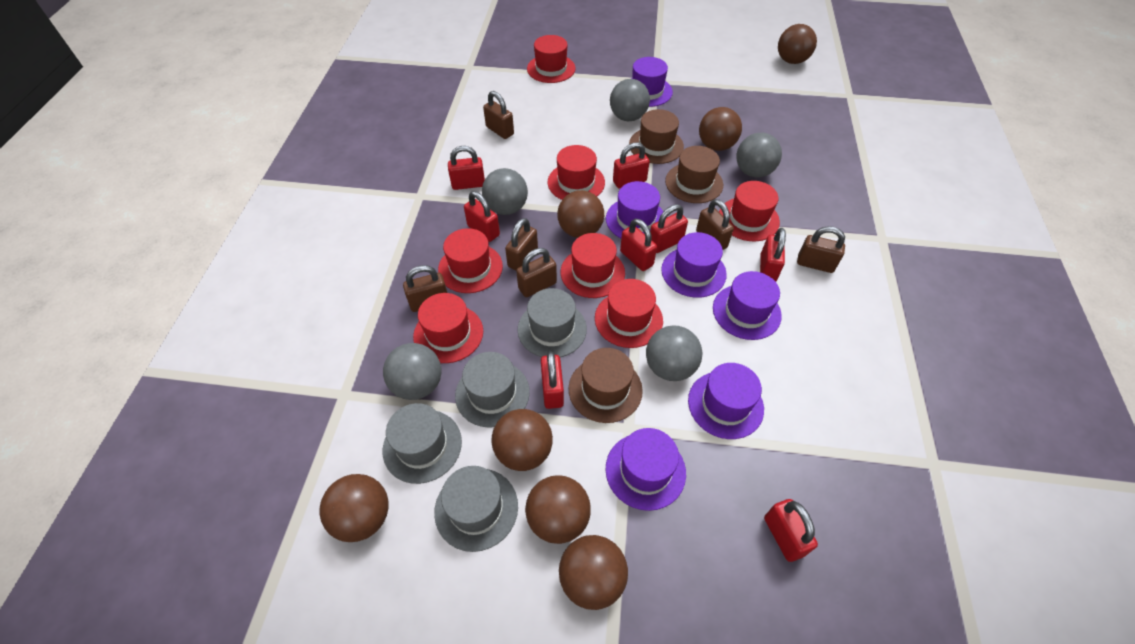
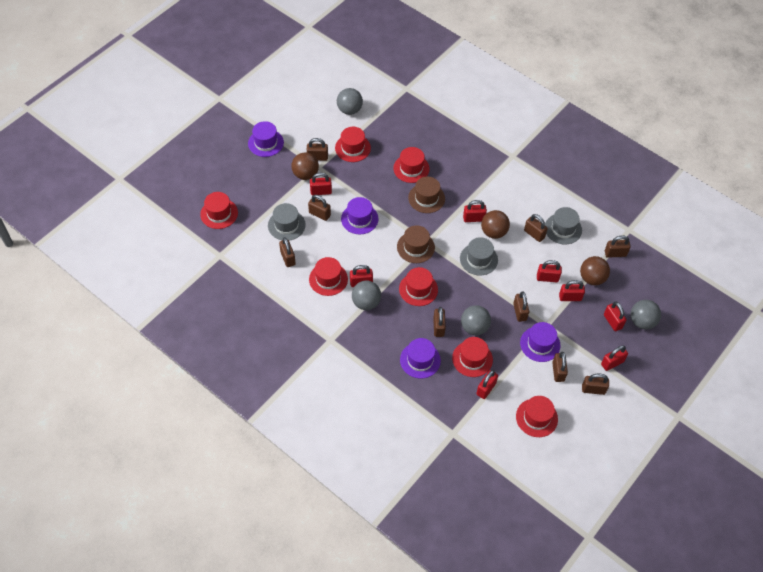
brown ball: 7 -> 3
brown hat: 3 -> 2
brown padlock: 6 -> 9
grey ball: 5 -> 4
grey hat: 4 -> 3
purple hat: 6 -> 4

